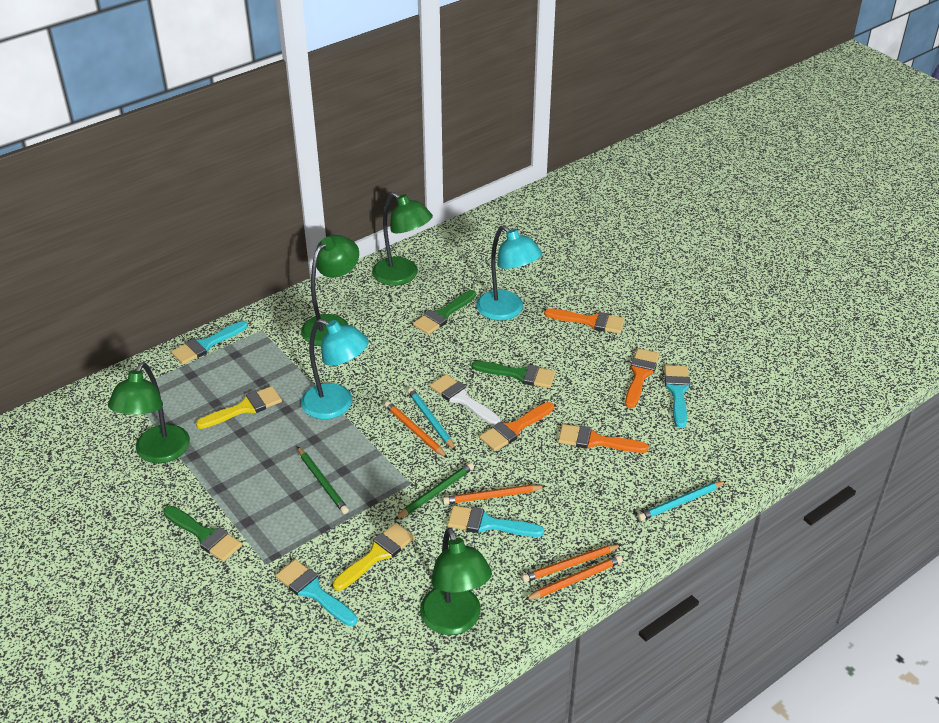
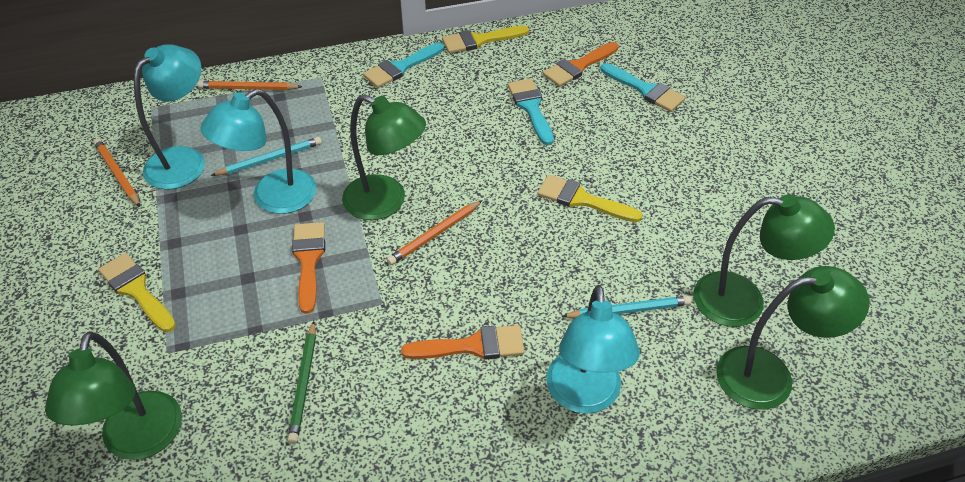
green brush: 3 -> 0
green pencil: 2 -> 1
orange brush: 4 -> 3
orange pencil: 4 -> 3
turquoise brush: 4 -> 3
turquoise lamp: 2 -> 3
white brush: 1 -> 0
yellow brush: 2 -> 3

